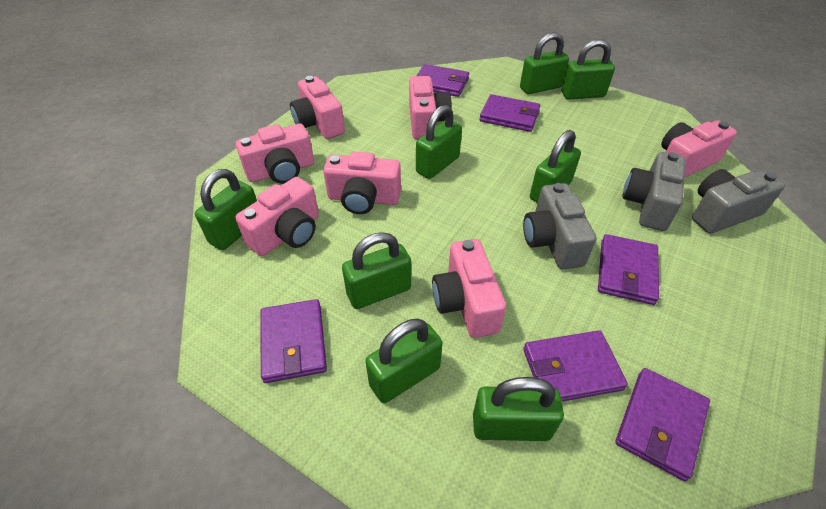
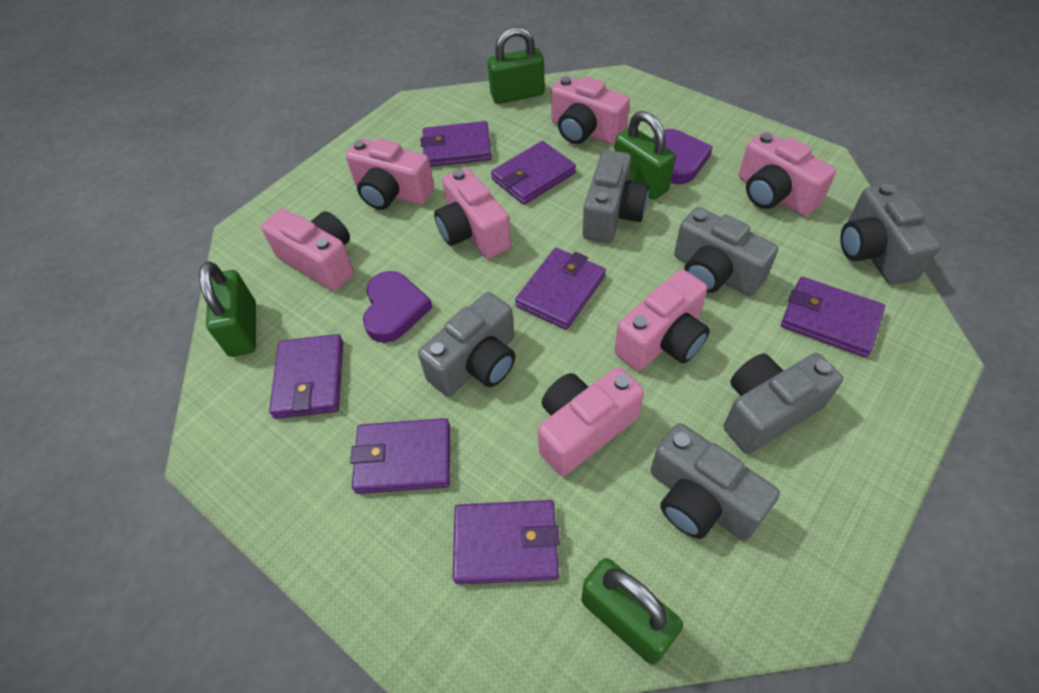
green padlock: 8 -> 4
grey camera: 3 -> 6
purple heart: 0 -> 2
purple wallet: 6 -> 7

